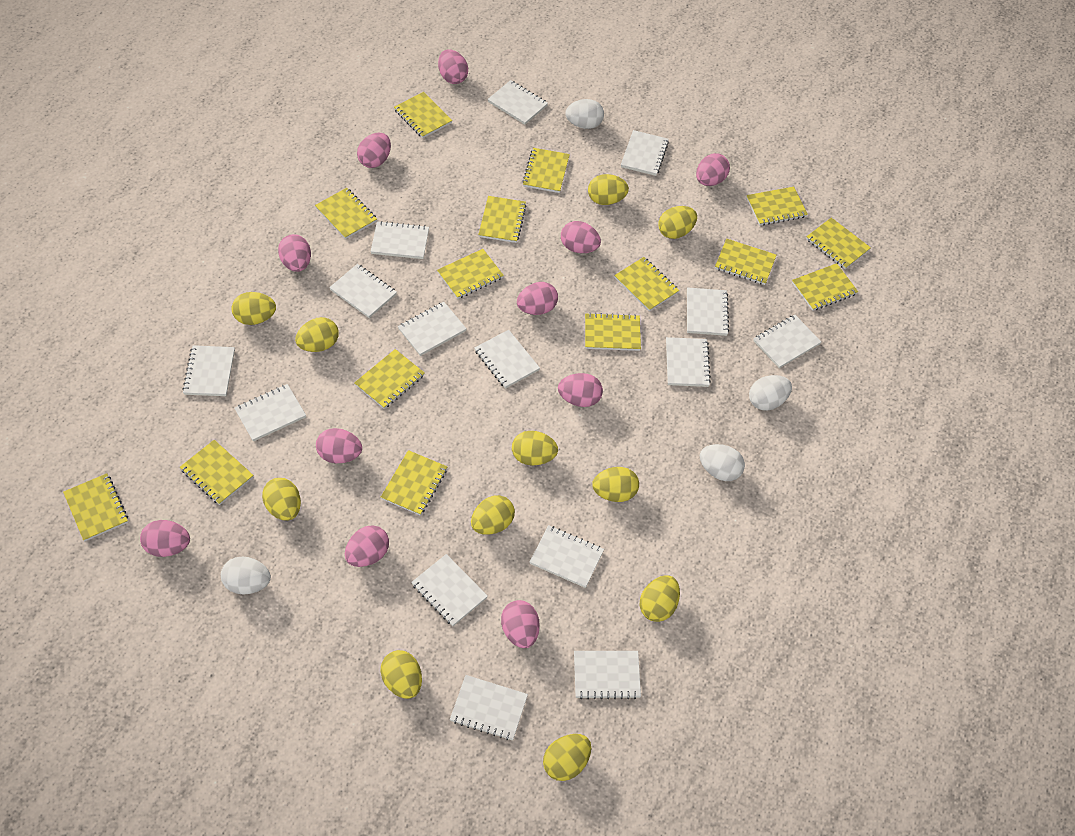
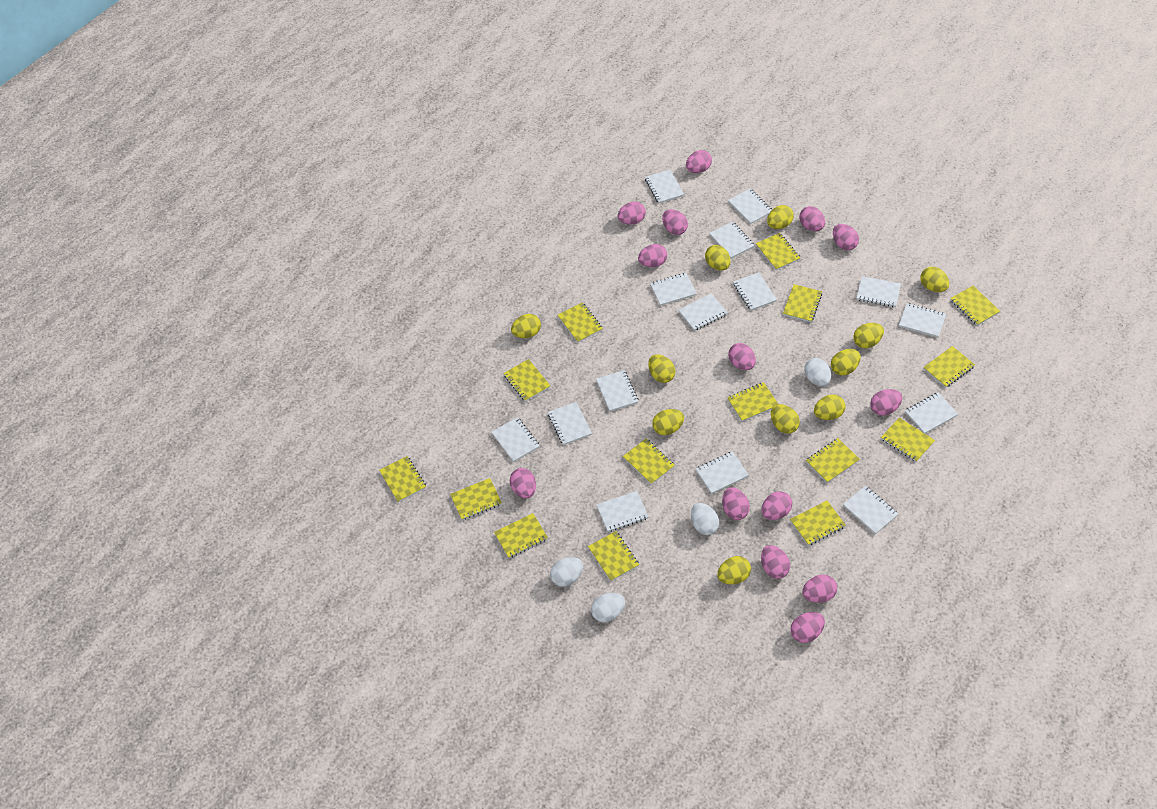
pink egg: 11 -> 14

